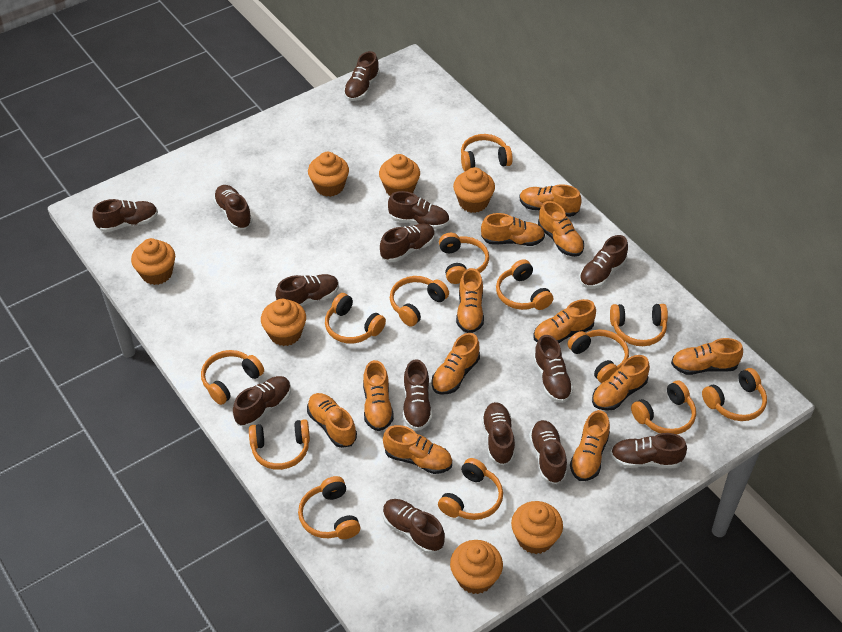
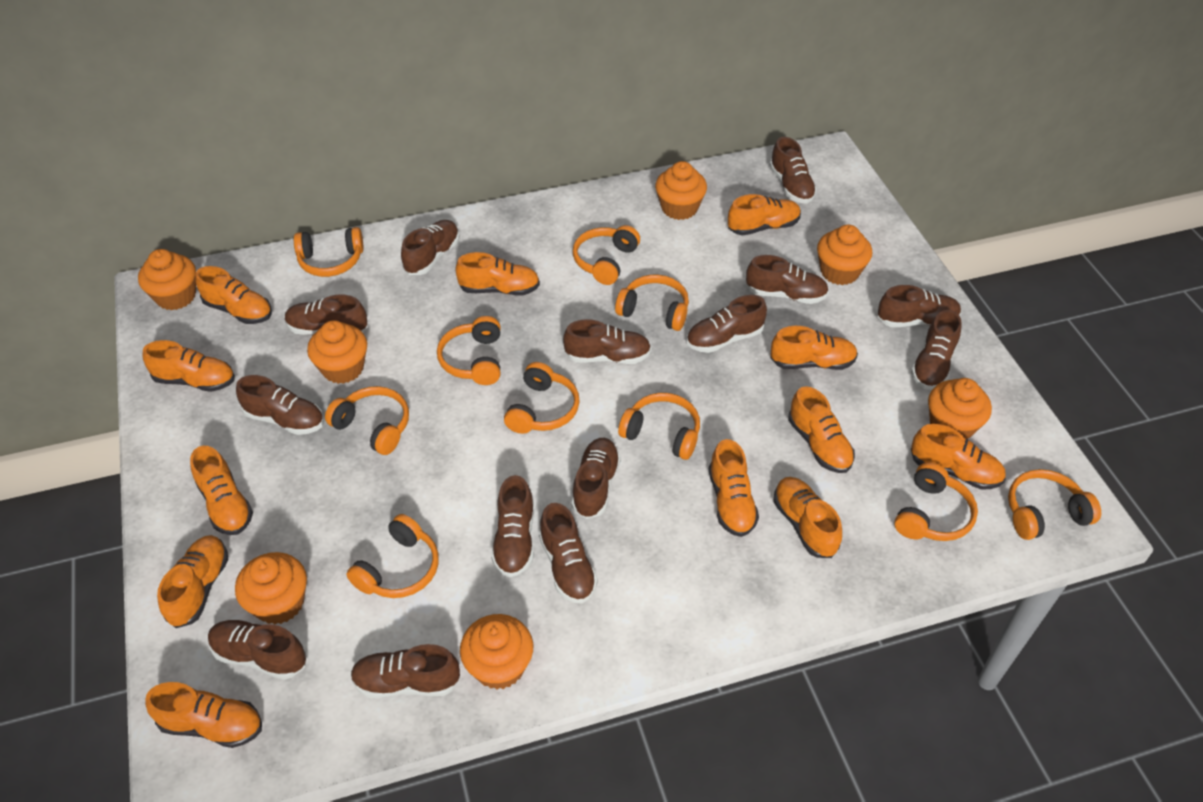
orange headphones: 13 -> 10

